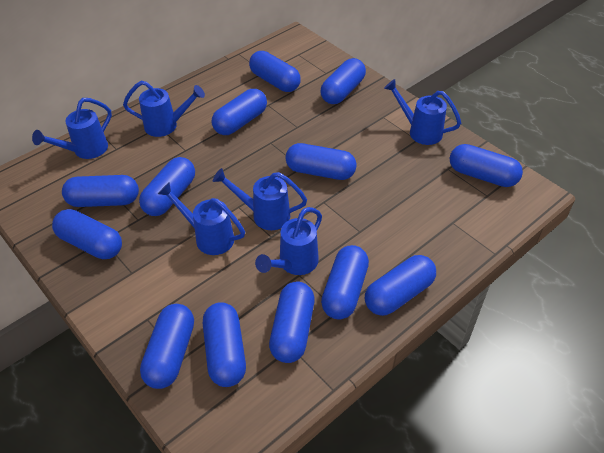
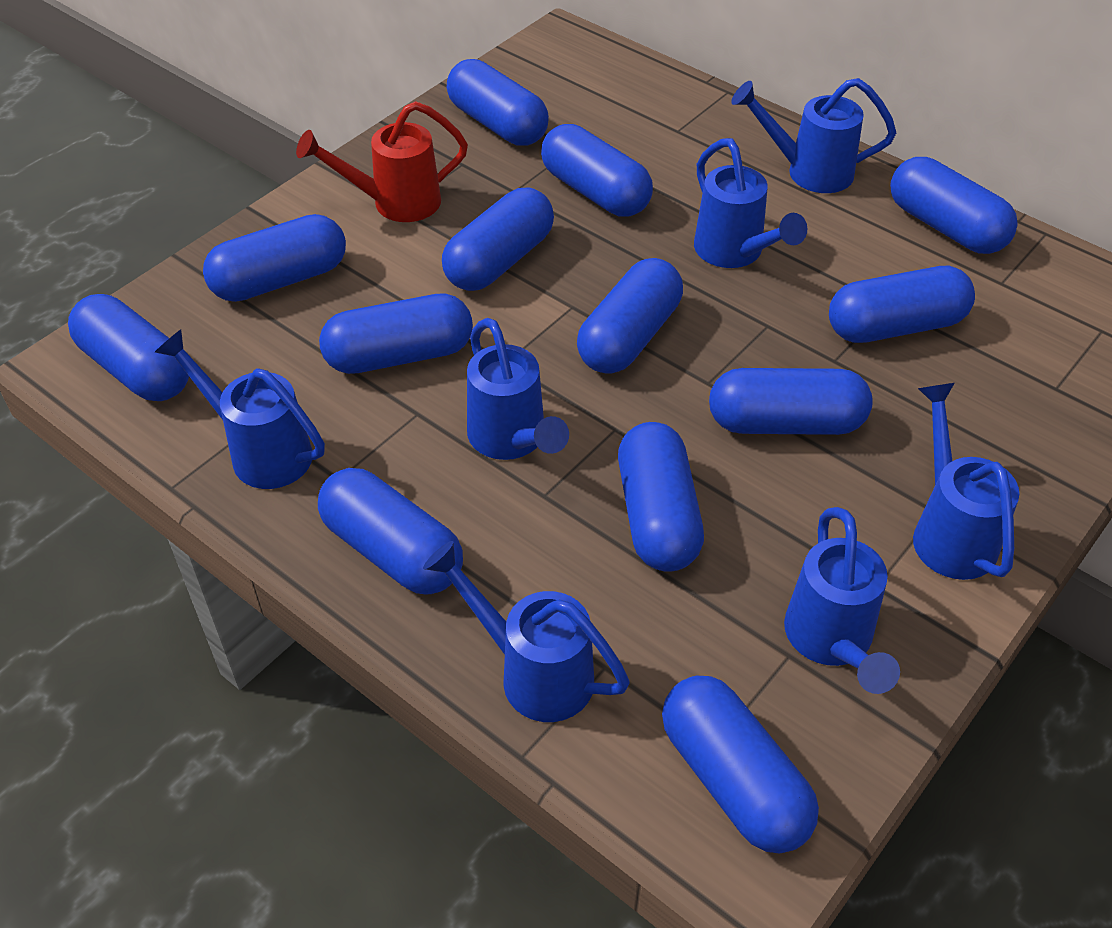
blue watering can: 6 -> 7
red watering can: 0 -> 1

